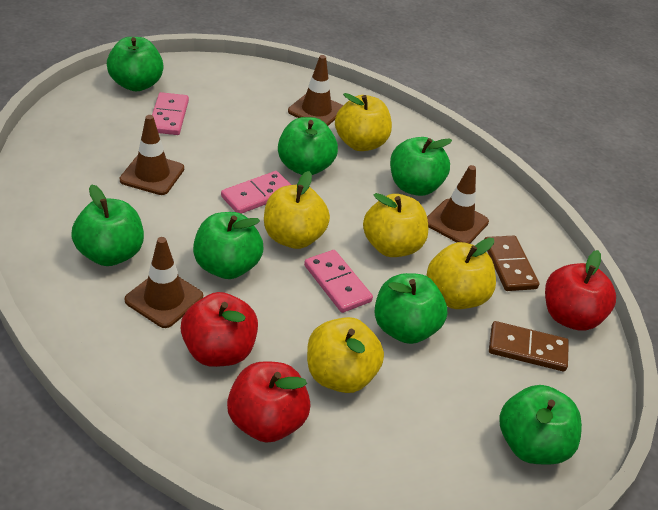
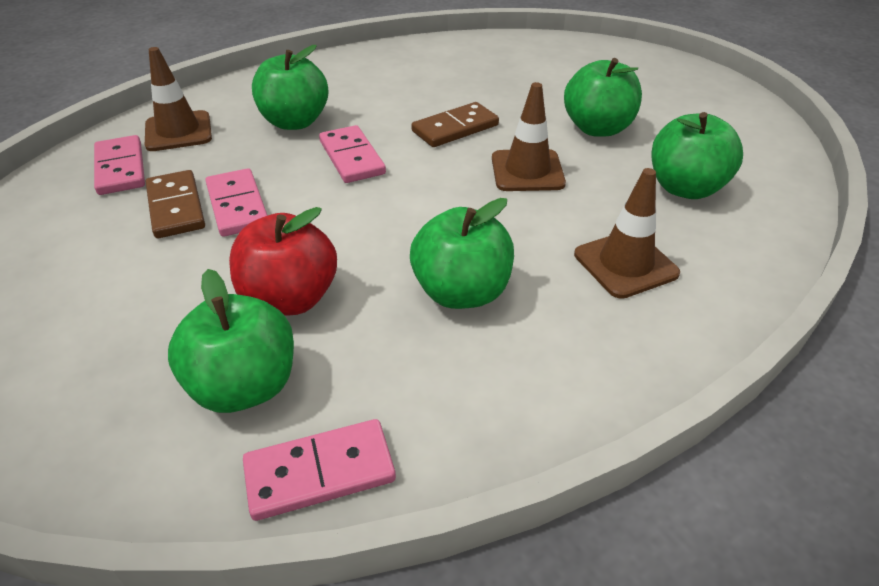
brown traffic cone: 4 -> 3
green apple: 7 -> 5
pink domino: 3 -> 4
red apple: 3 -> 1
yellow apple: 5 -> 0

